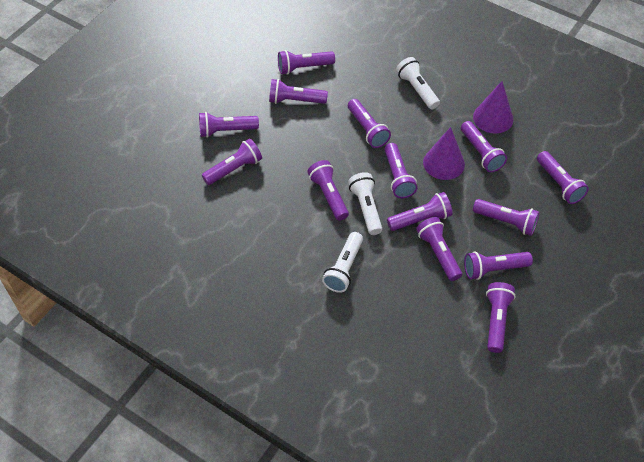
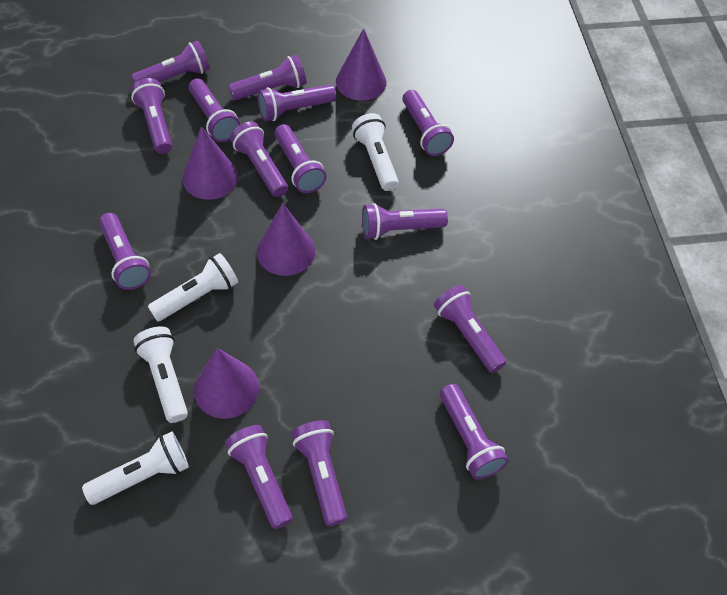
purple cone: 2 -> 4
white flashlight: 3 -> 4

